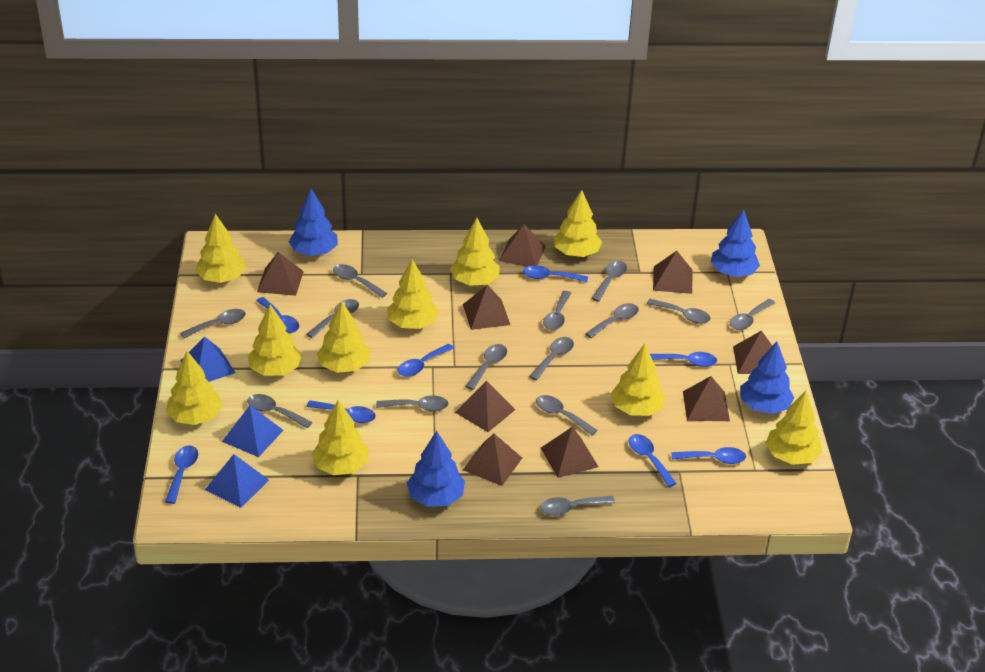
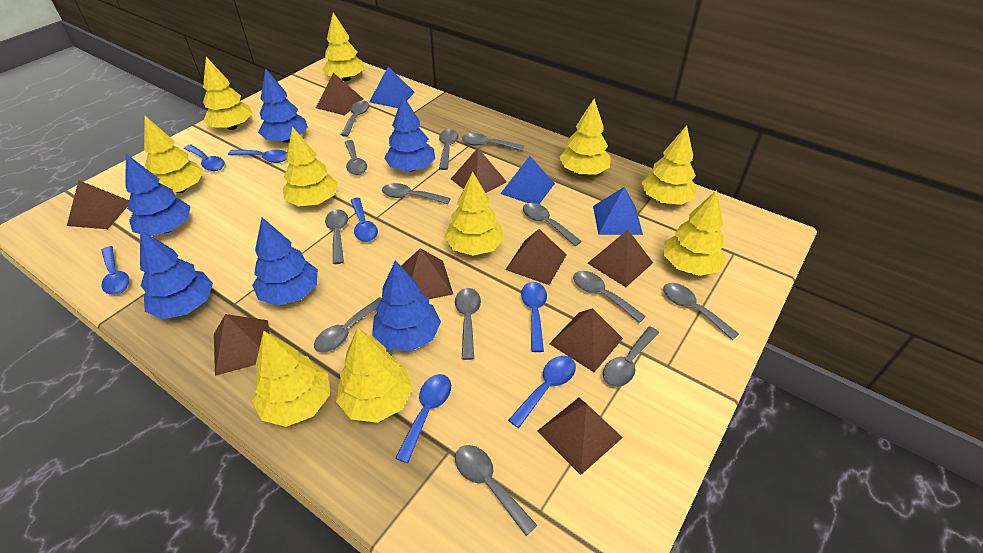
blue spoon: 8 -> 7
blue tree: 4 -> 6
grey spoon: 14 -> 13

